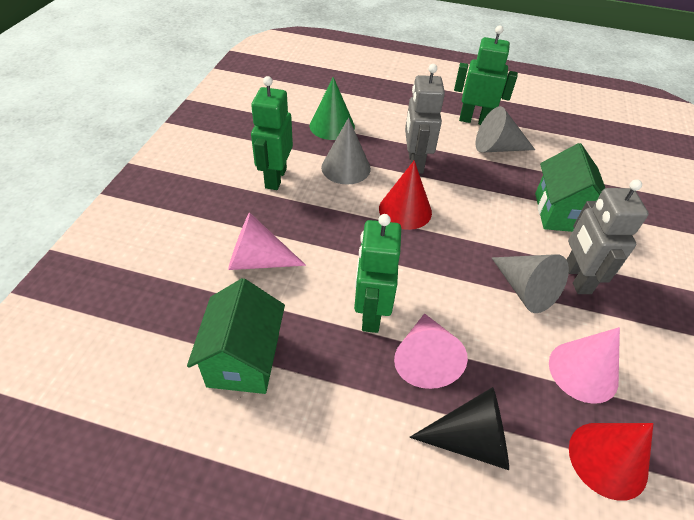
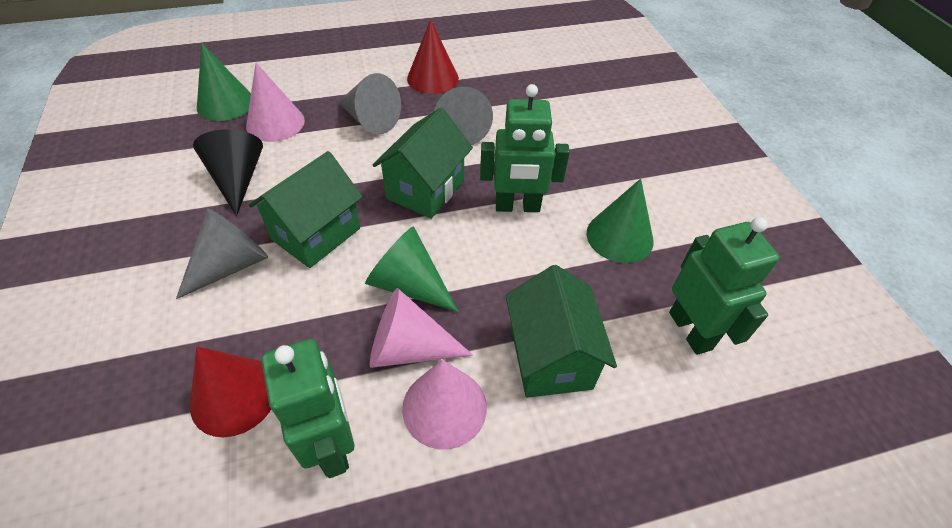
green cone: 1 -> 3
green house: 2 -> 3
grey robot: 2 -> 0

